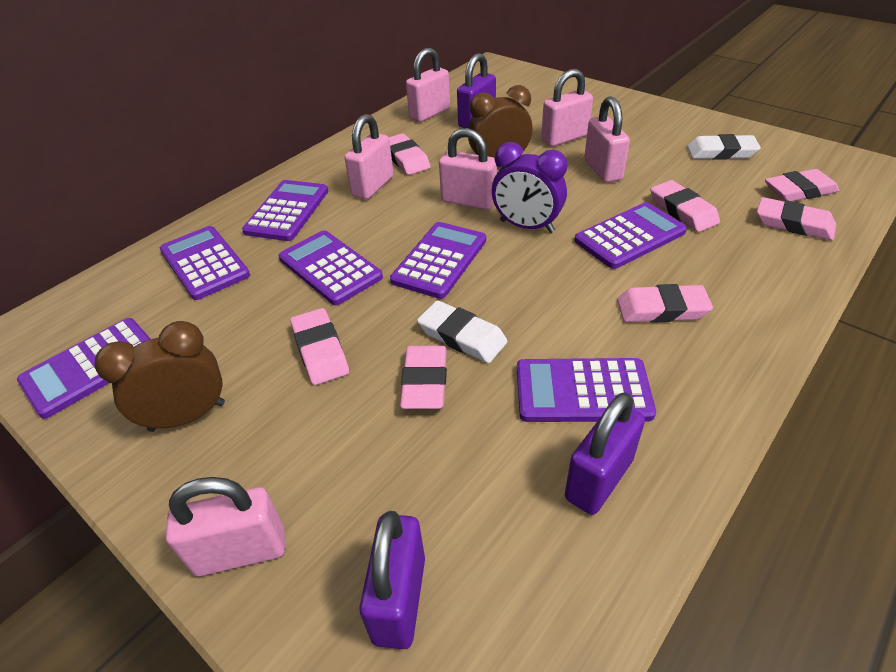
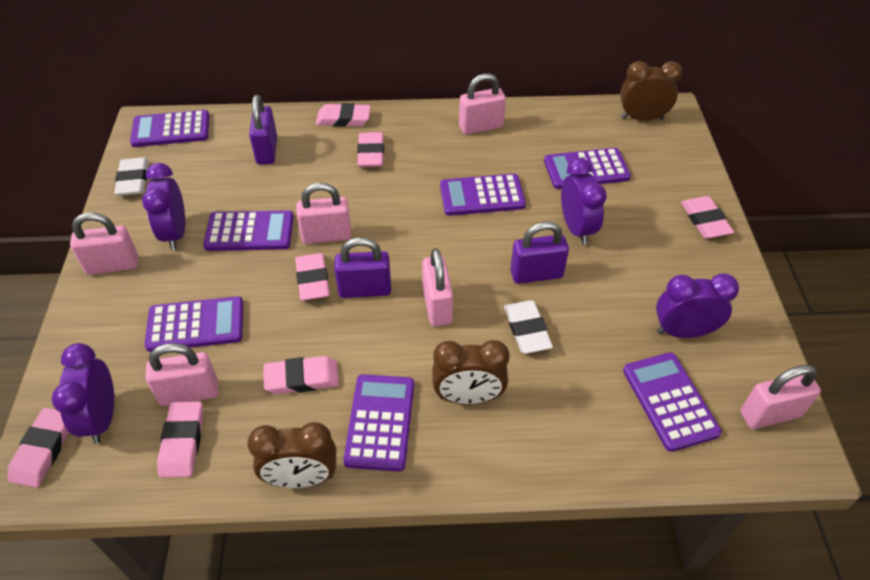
brown clock: 2 -> 3
purple clock: 1 -> 4

